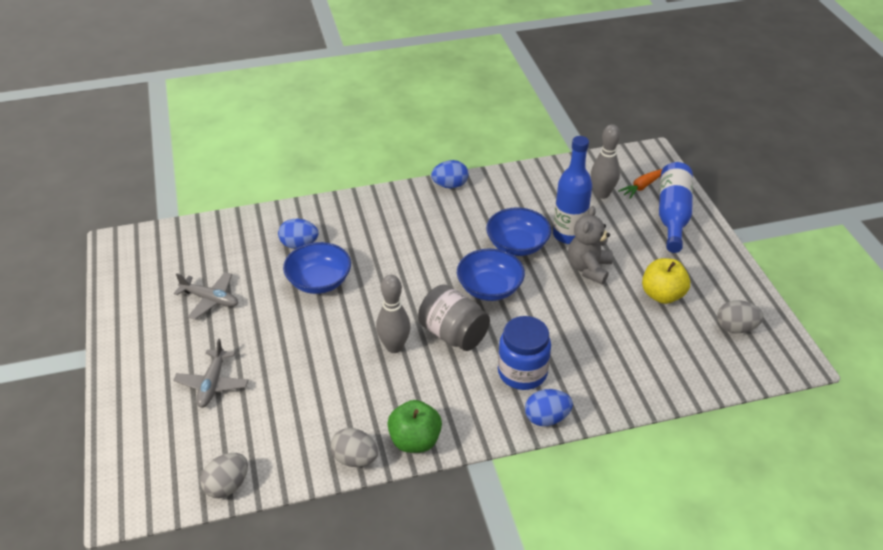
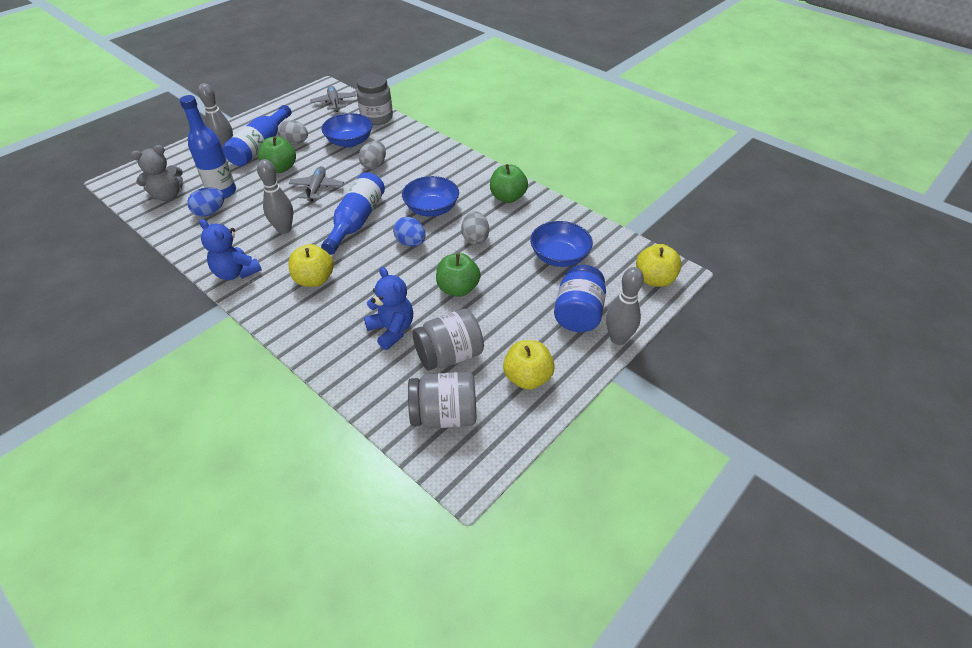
blue bottle: 2 -> 3
blue egg: 3 -> 2
blue teddy bear: 0 -> 2
green apple: 1 -> 3
grey bowling pin: 2 -> 3
grey jar: 1 -> 3
orange carrot: 1 -> 0
yellow apple: 1 -> 3

